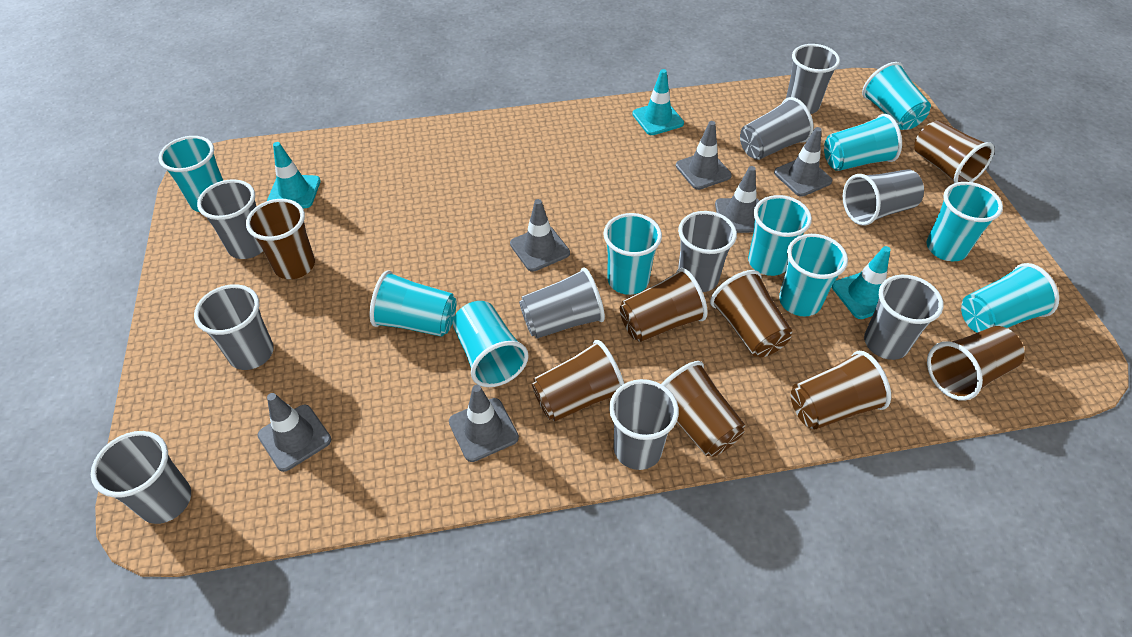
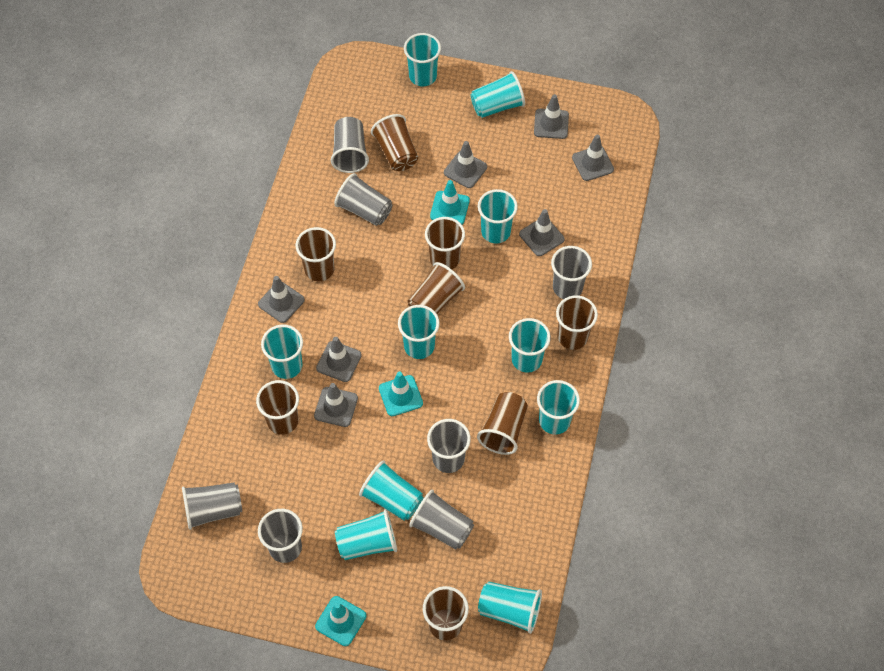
grey cup: 10 -> 7
grey traffic cone: 6 -> 7

